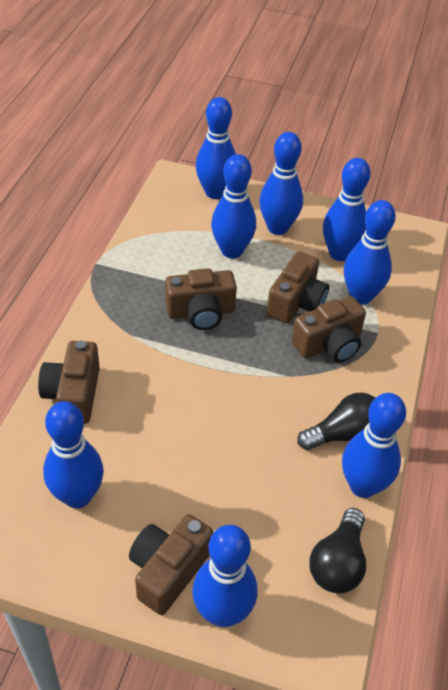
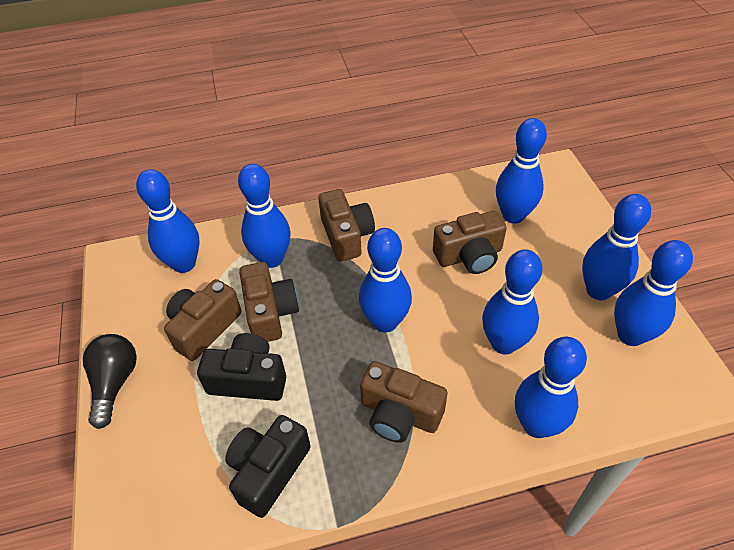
black camera: 0 -> 2
black light bulb: 2 -> 1

